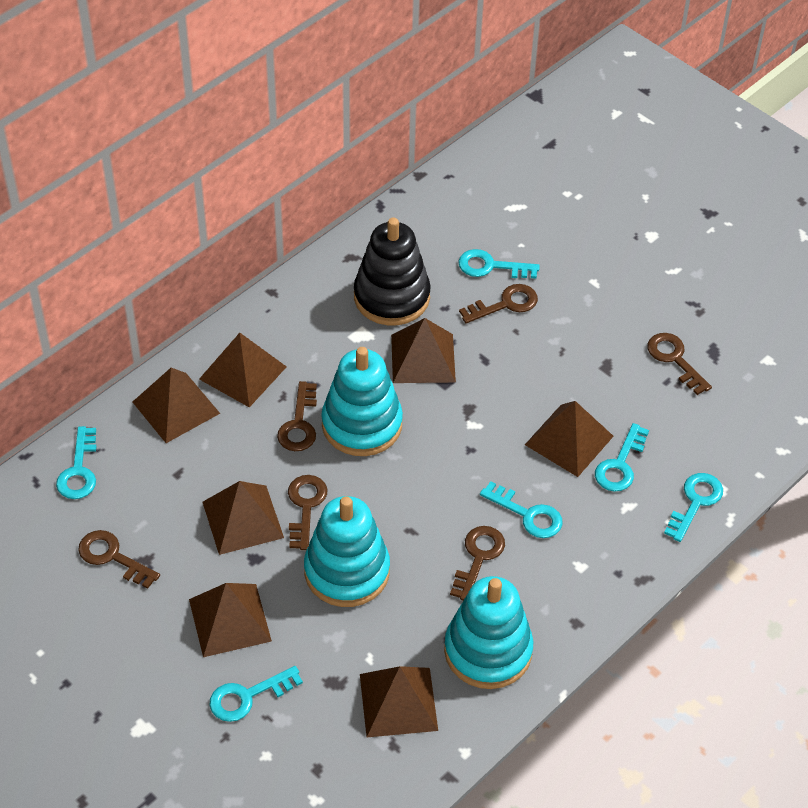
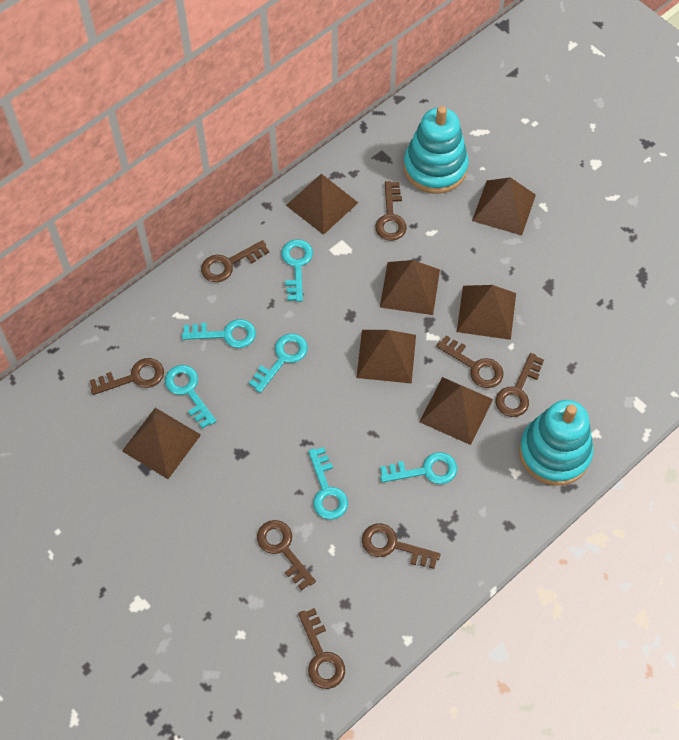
black stacking toy: 1 -> 0
brown key: 6 -> 8
turquoise stacking toy: 3 -> 2

